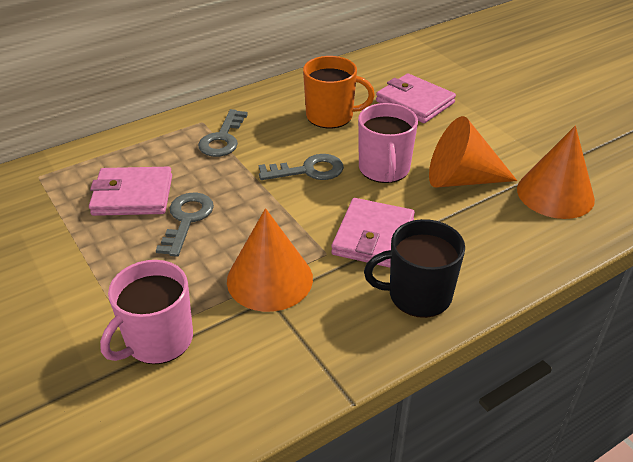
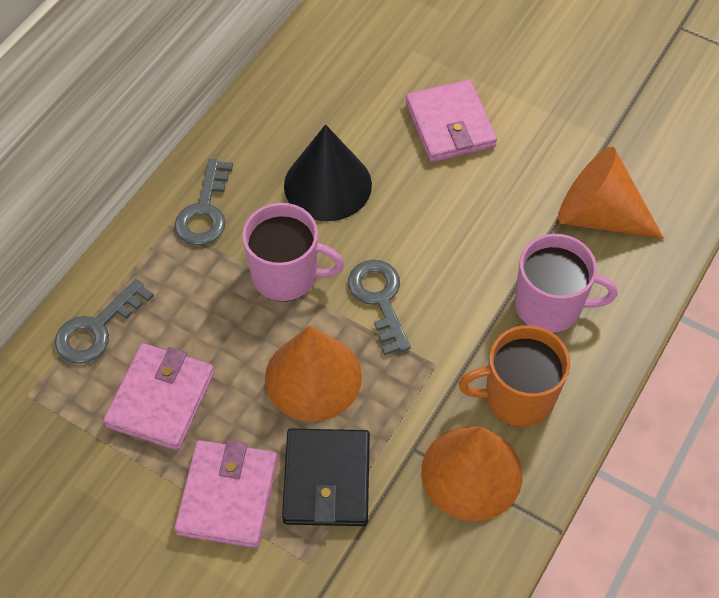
black cone: 0 -> 1
black mug: 1 -> 0
black wallet: 0 -> 1

